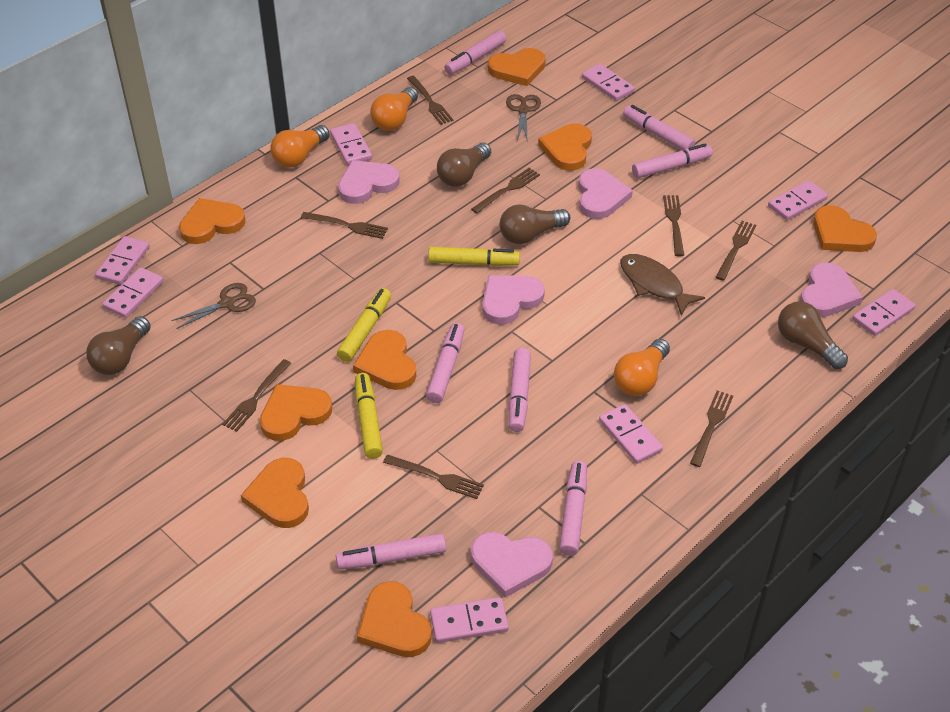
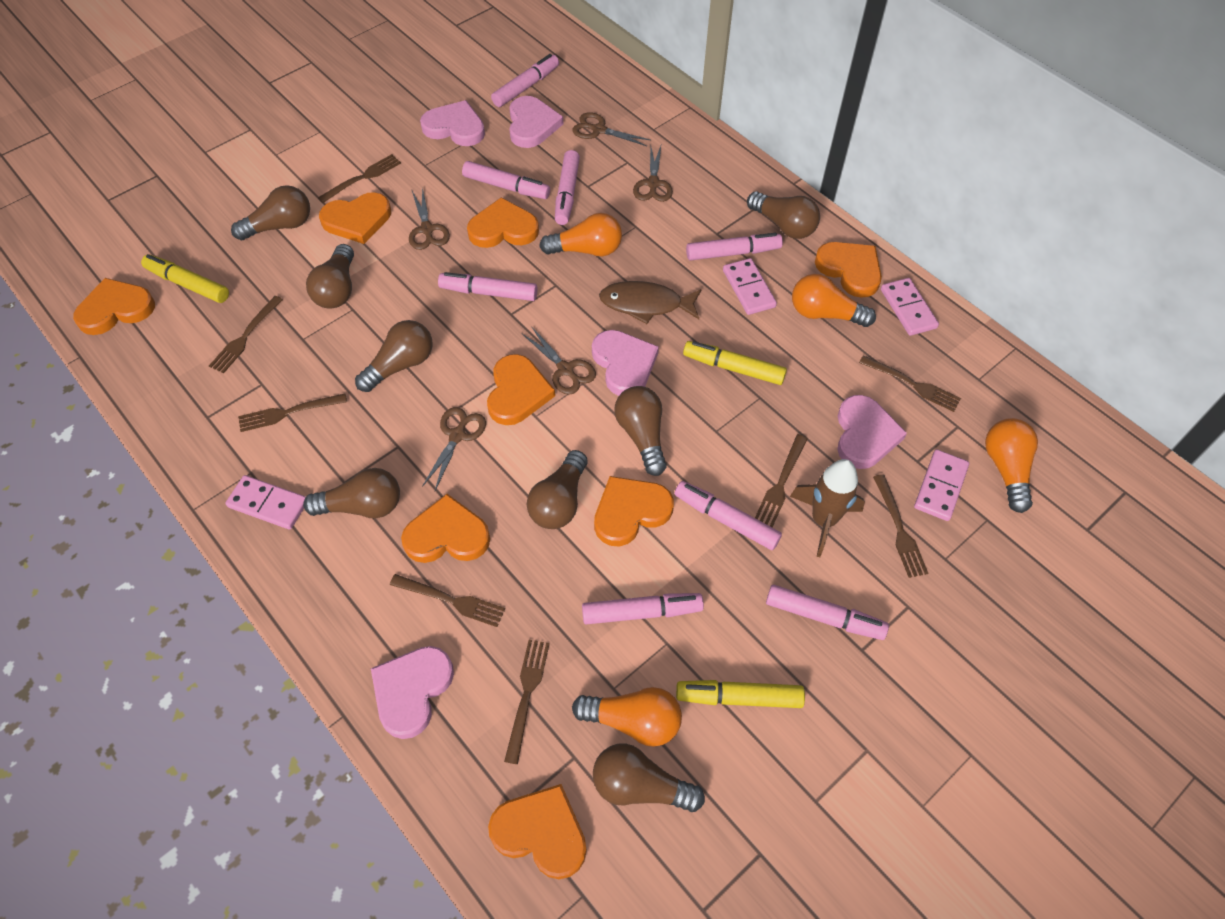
brown light bulb: 4 -> 8
brown rocket: 0 -> 1
brown scissors: 2 -> 5
orange light bulb: 3 -> 4
pink domino: 8 -> 4
pink marker: 7 -> 8

